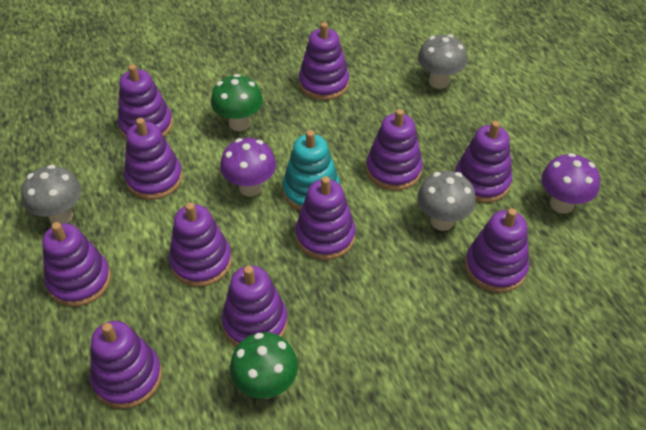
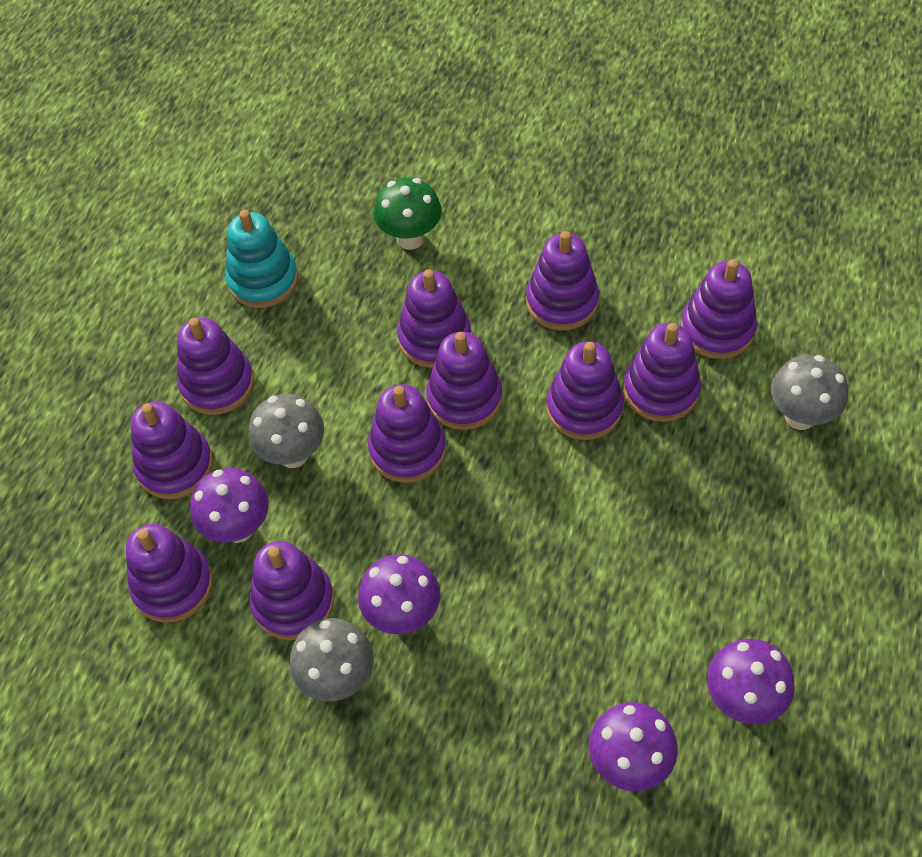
green mushroom: 2 -> 1
purple mushroom: 2 -> 4

